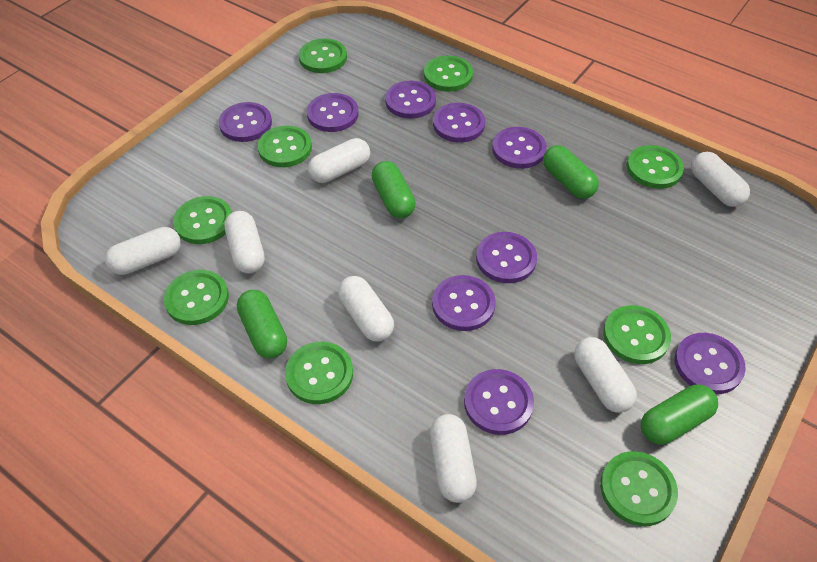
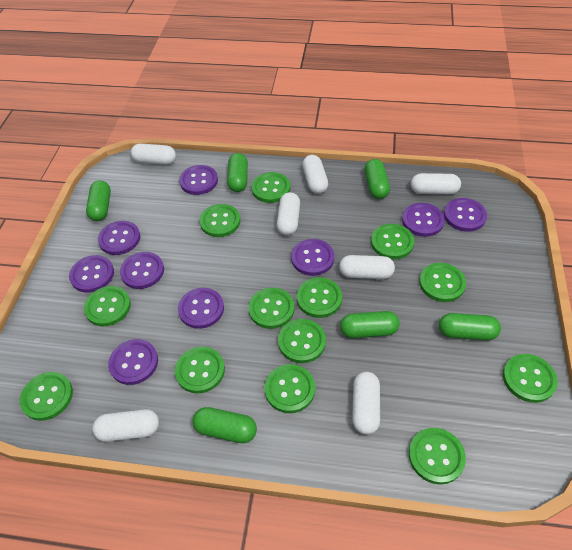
green button: 9 -> 13
green capsule: 4 -> 6

